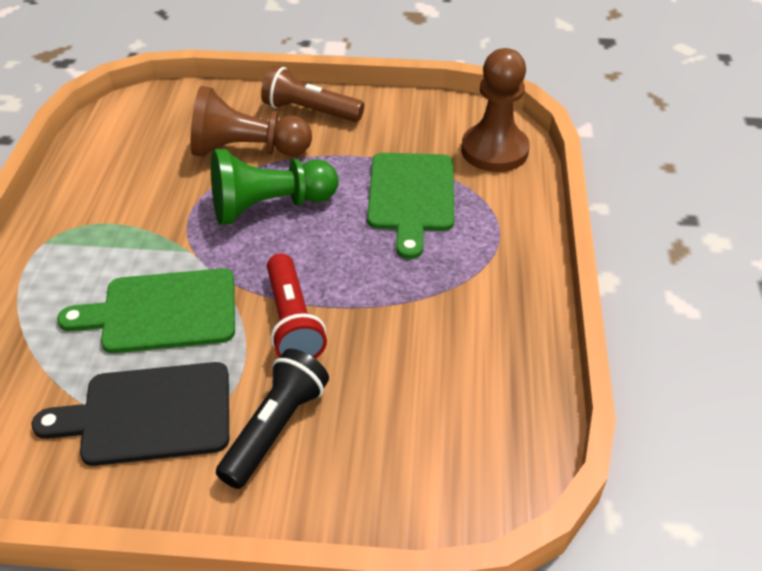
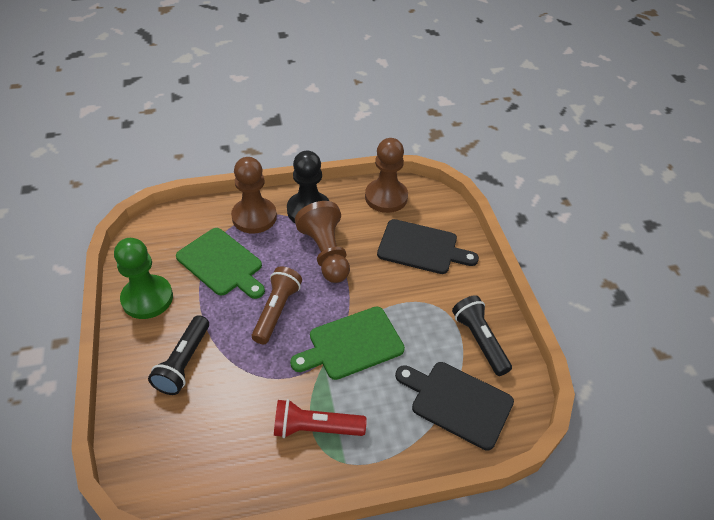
black cutting board: 1 -> 2
black flashlight: 1 -> 2
black pawn: 0 -> 1
brown pawn: 2 -> 3

